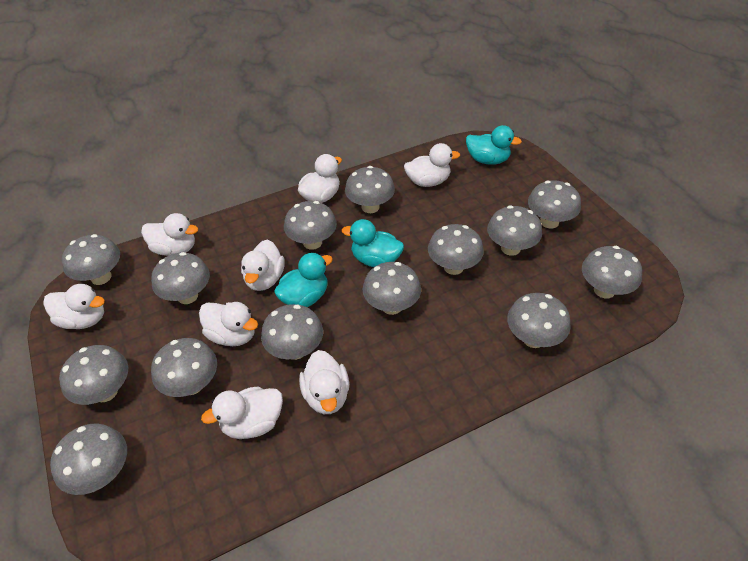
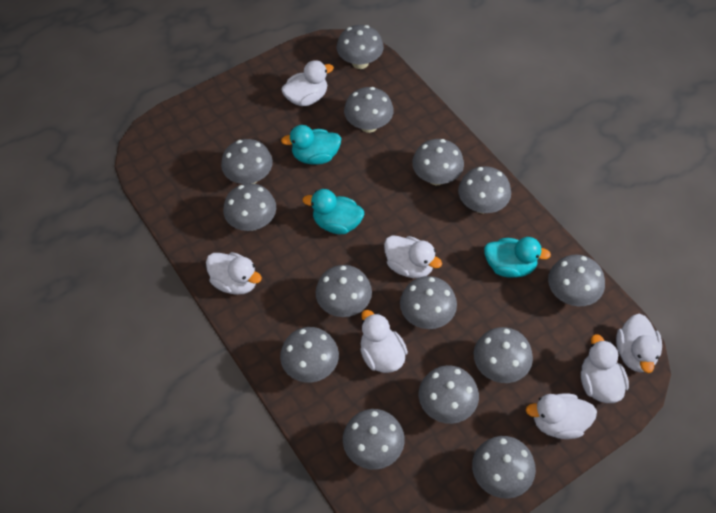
white duck: 8 -> 7

